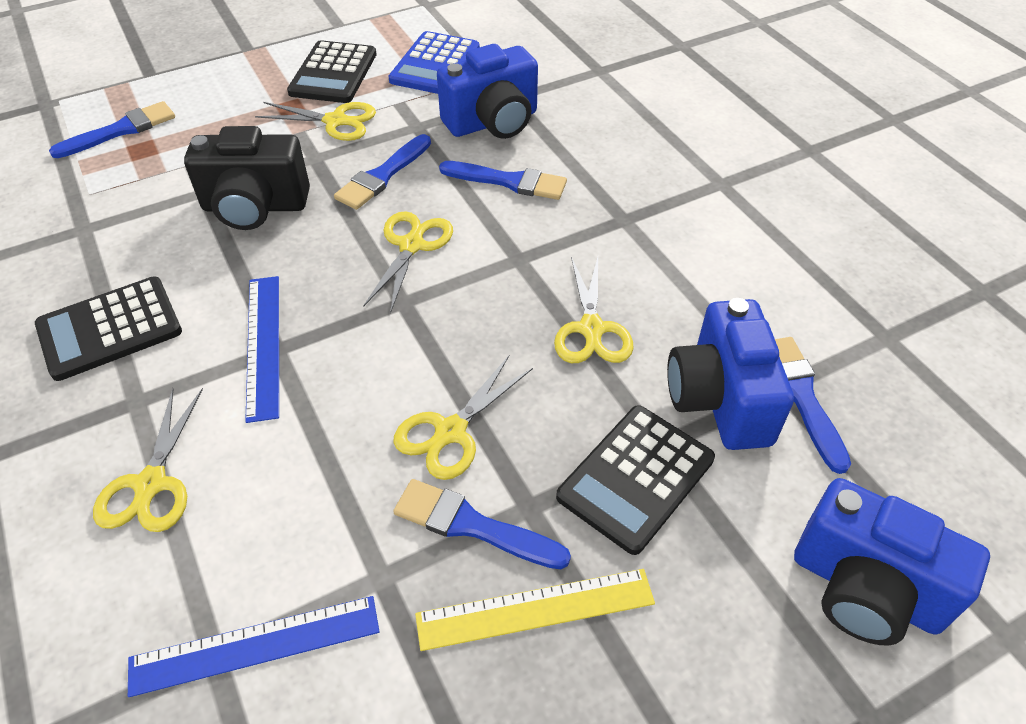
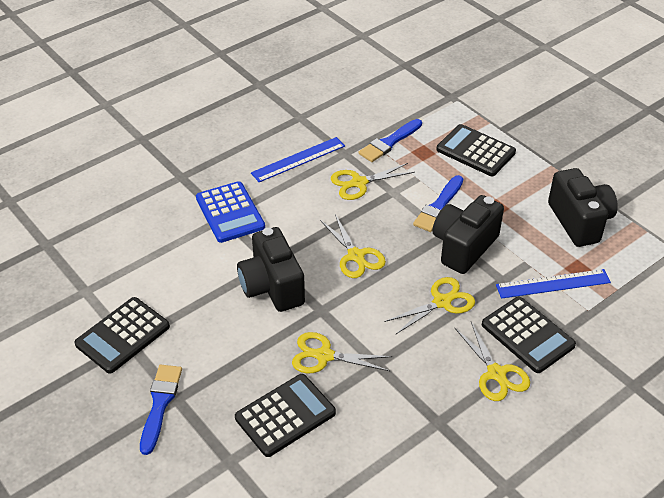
black calculator: 3 -> 4
black camera: 1 -> 3
blue brush: 5 -> 3
blue camera: 3 -> 0
yellow ruler: 1 -> 0

